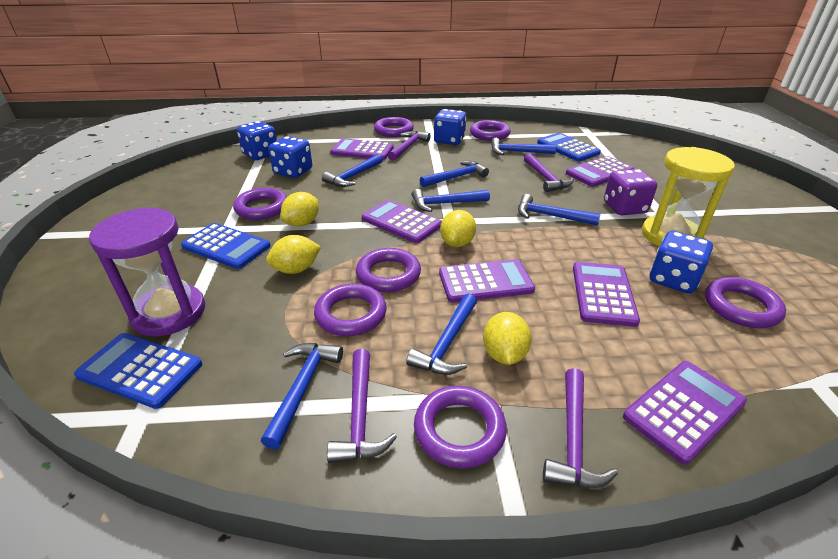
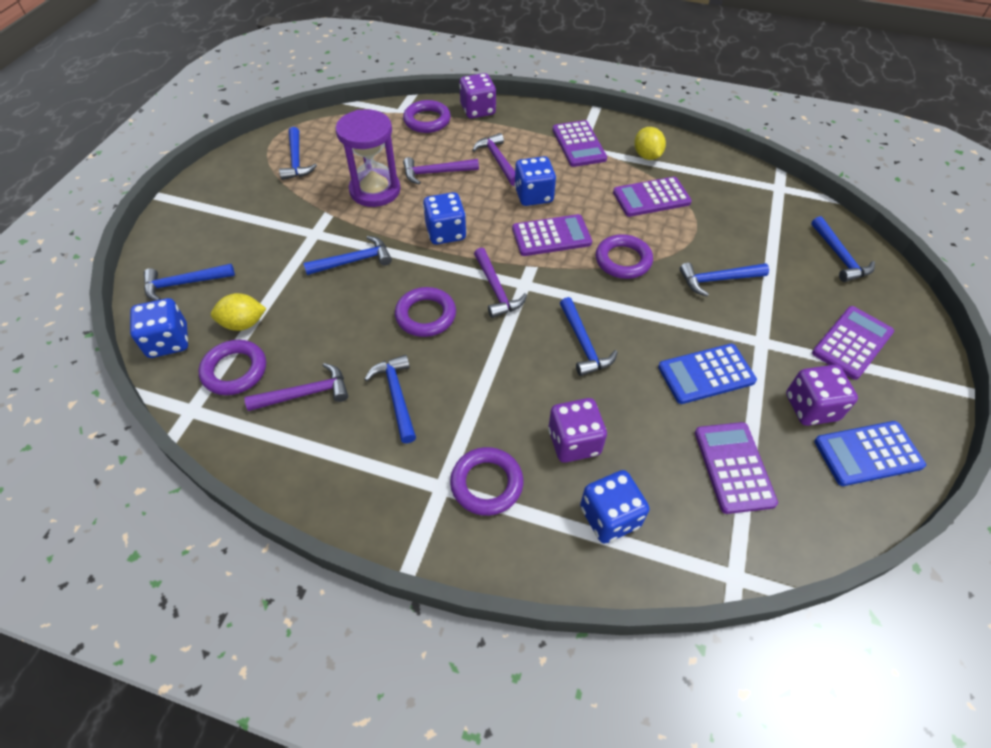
blue calculator: 3 -> 2
purple calculator: 6 -> 5
purple dice: 1 -> 3
purple ring: 7 -> 5
yellow hourglass: 1 -> 0
yellow lemon: 4 -> 2

